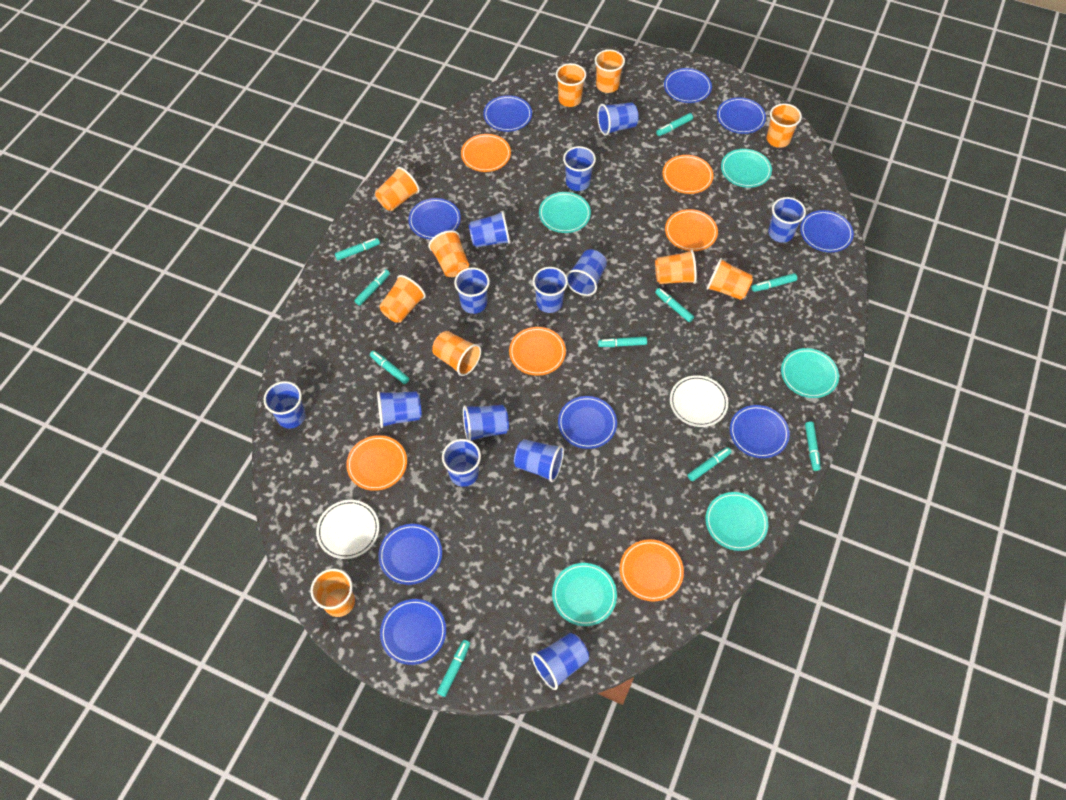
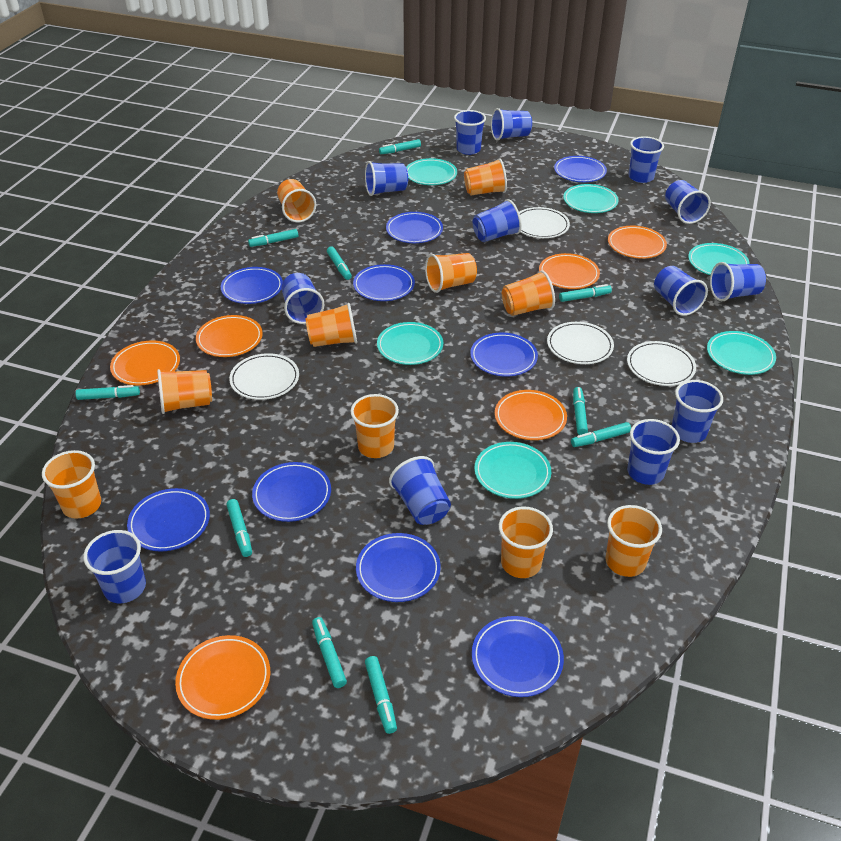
turquoise plate: 5 -> 6
white plate: 2 -> 4

